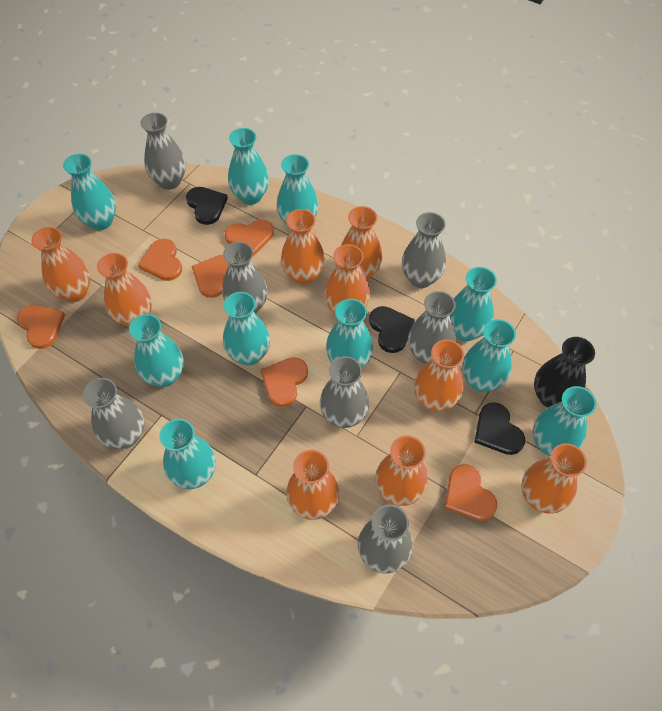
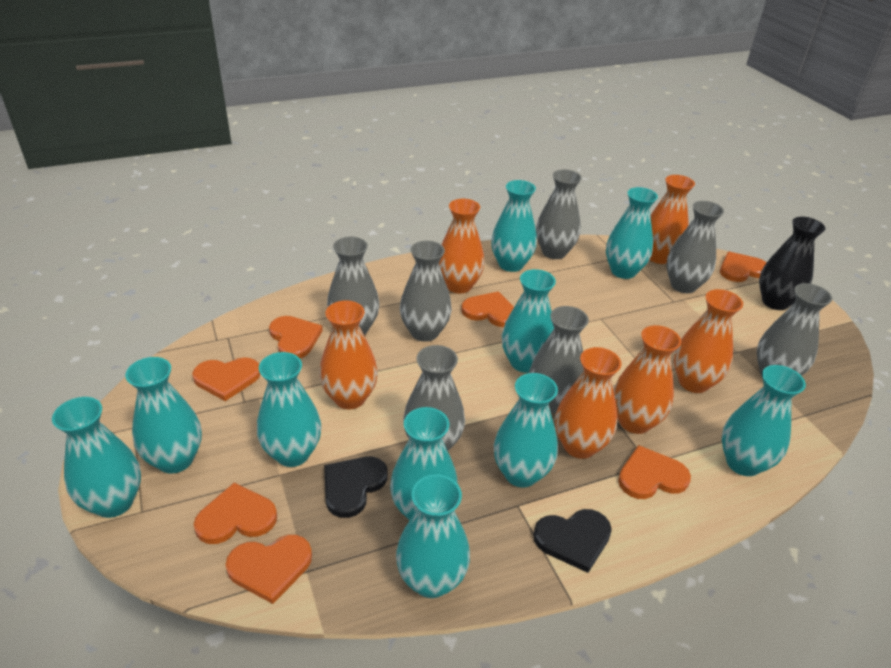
black heart: 3 -> 2
orange heart: 6 -> 7
orange vase: 9 -> 6

